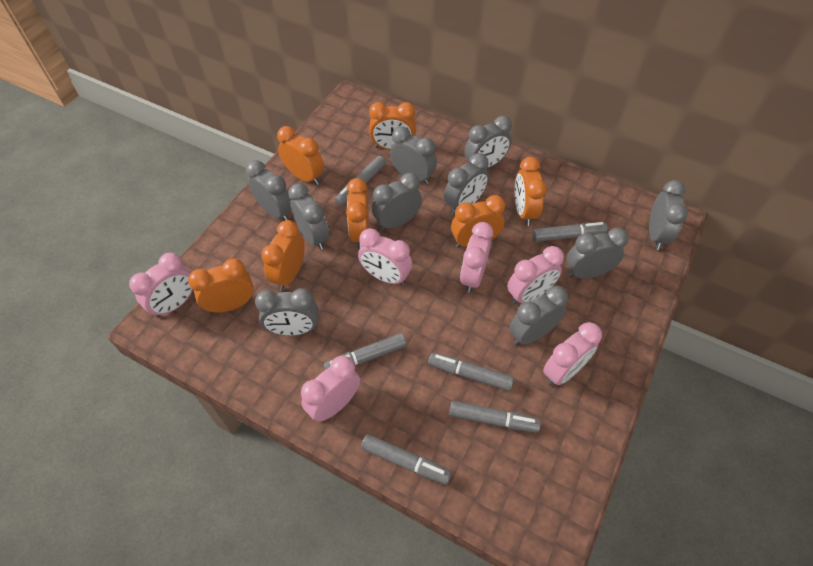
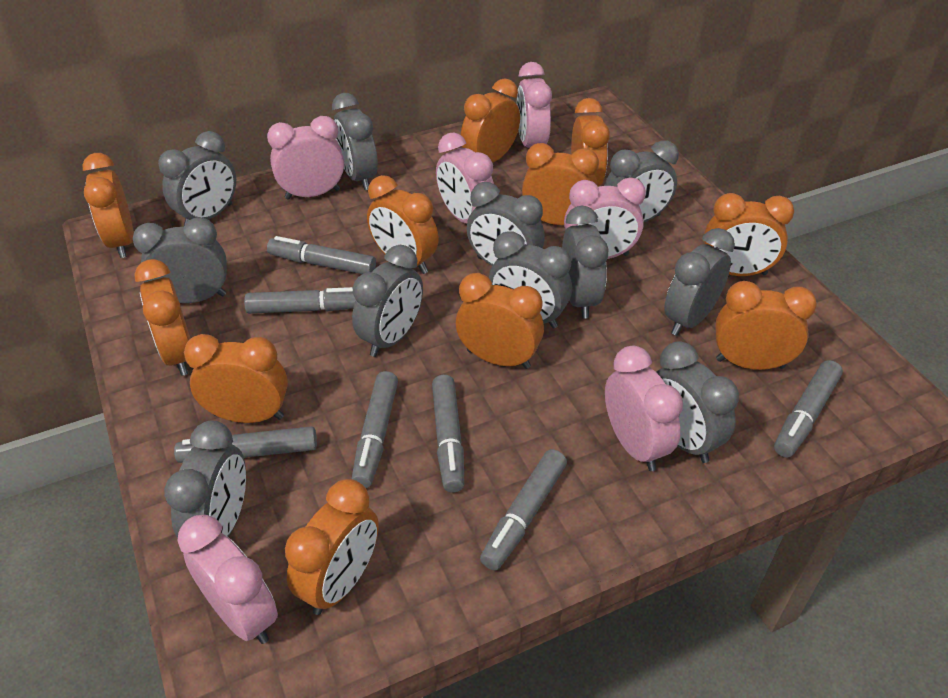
grey clock: 10 -> 11
grey marker: 6 -> 7
orange clock: 7 -> 11

